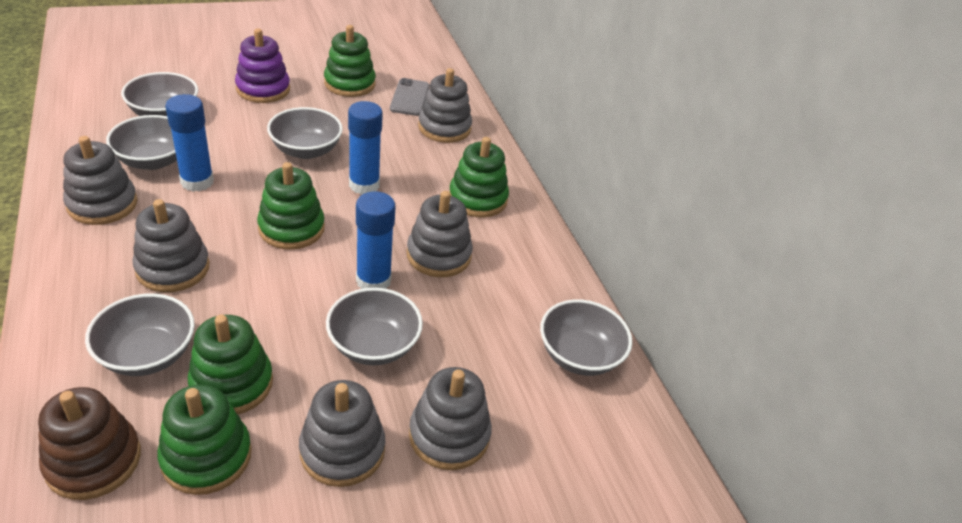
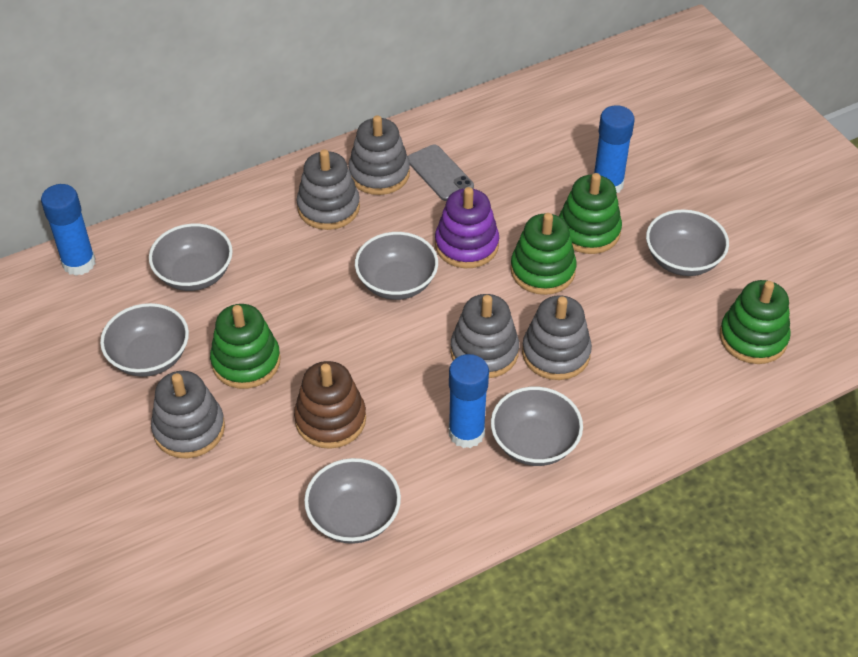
green stacking toy: 5 -> 4
grey stacking toy: 6 -> 5

